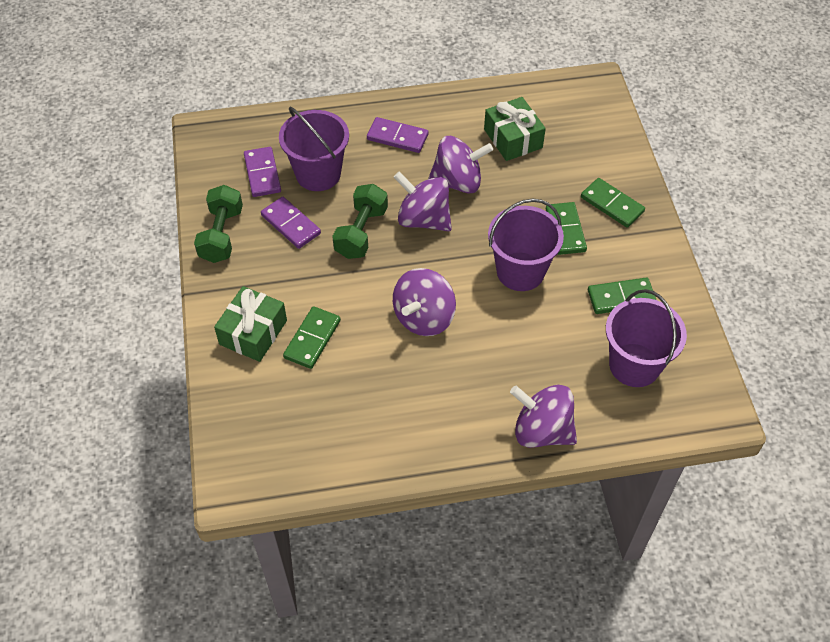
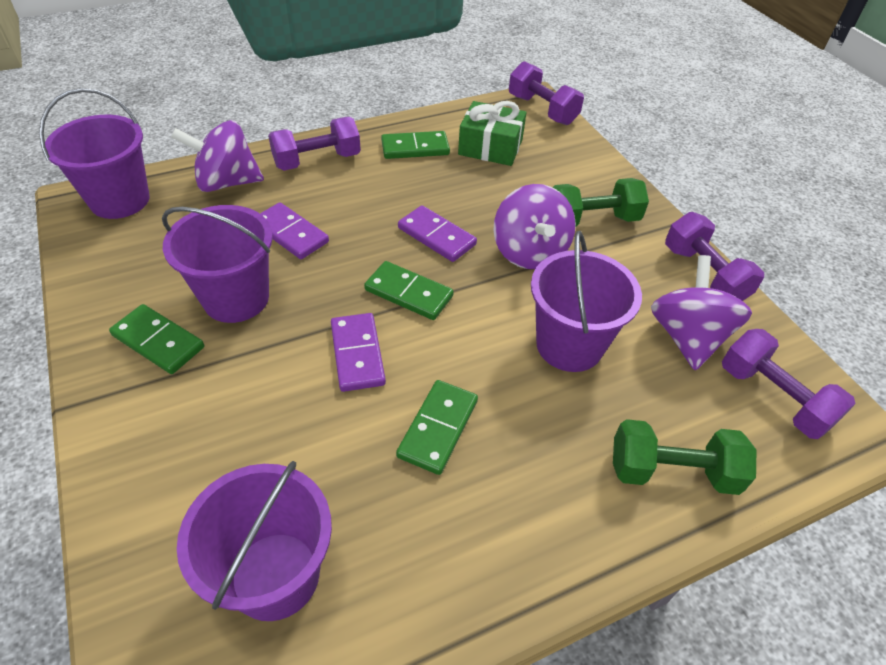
green gift: 2 -> 1
purple bucket: 3 -> 4
purple dumbbell: 0 -> 4
purple spinning top: 4 -> 3

